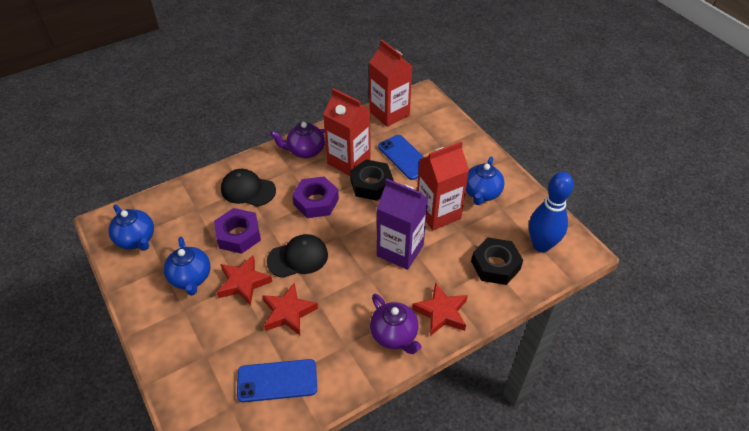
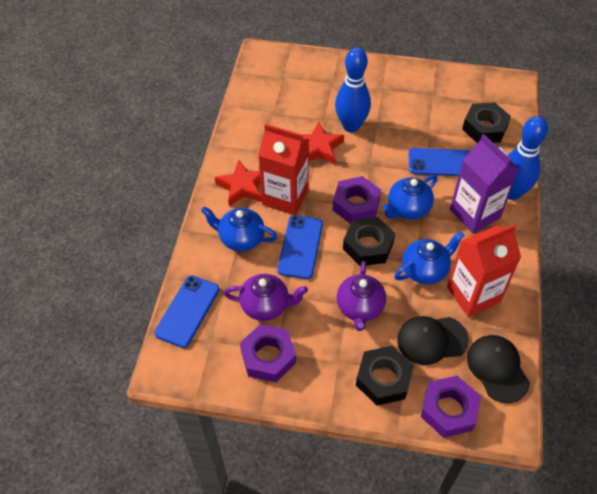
black nut: 2 -> 3
blue bowling pin: 1 -> 2
blue phone: 2 -> 3
purple nut: 2 -> 3
red carton: 3 -> 2
red star: 3 -> 2

